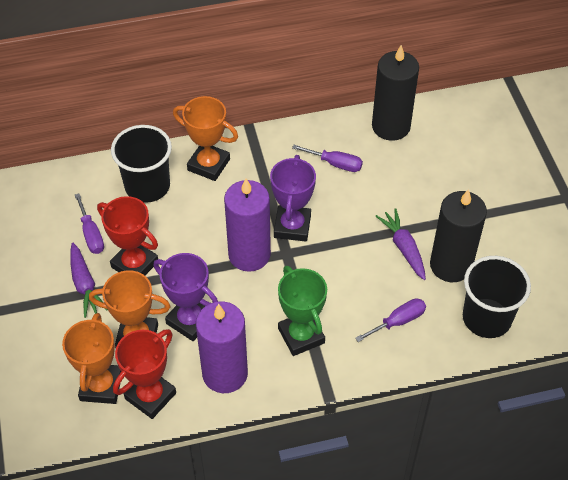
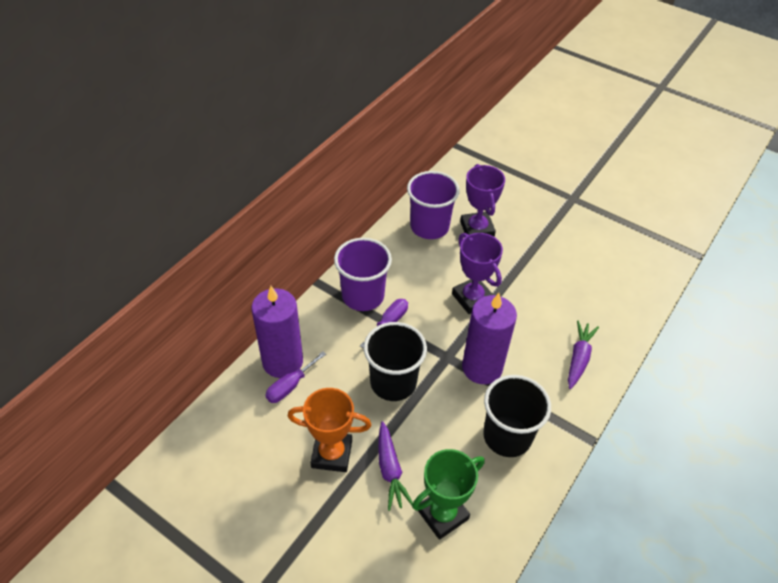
black candle: 2 -> 0
orange trophy: 3 -> 1
purple cup: 0 -> 2
purple screwdriver: 3 -> 2
red trophy: 2 -> 0

